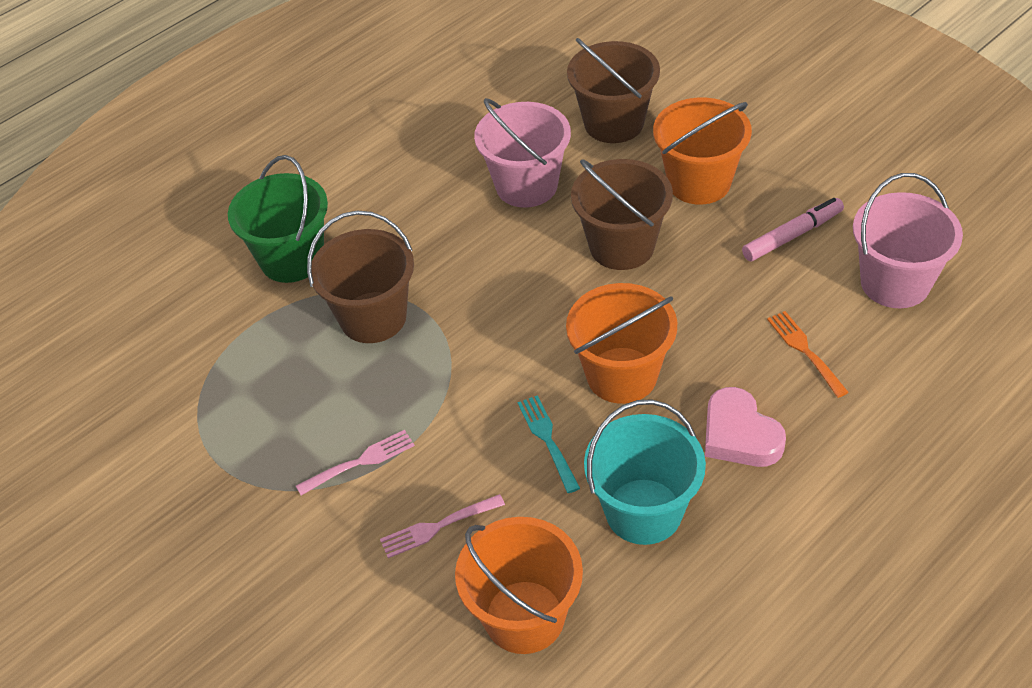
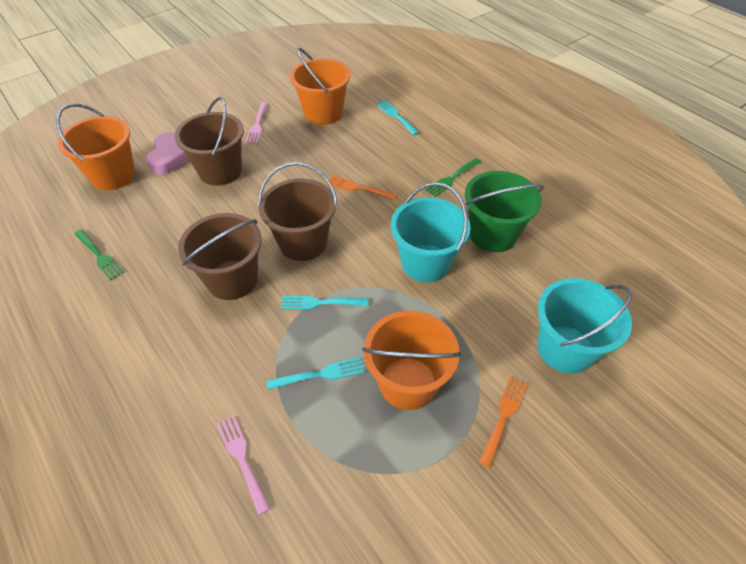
green fork: 0 -> 2
orange fork: 1 -> 2
pink bucket: 2 -> 0
pink marker: 1 -> 0
turquoise bucket: 1 -> 2
turquoise fork: 1 -> 3

